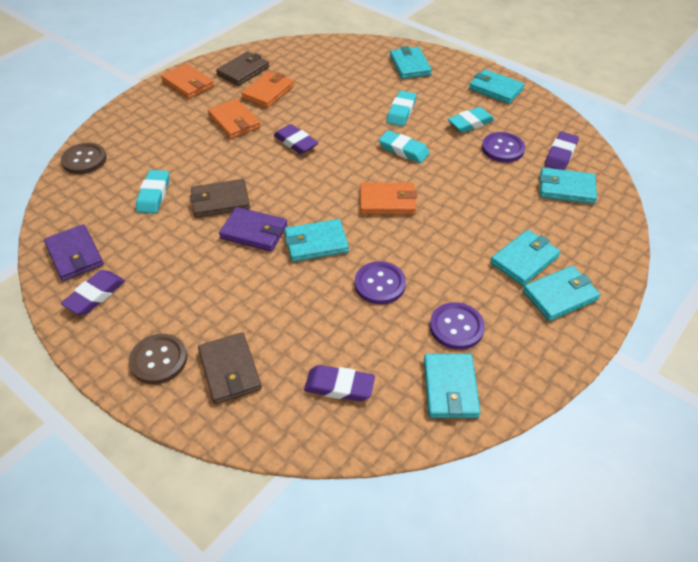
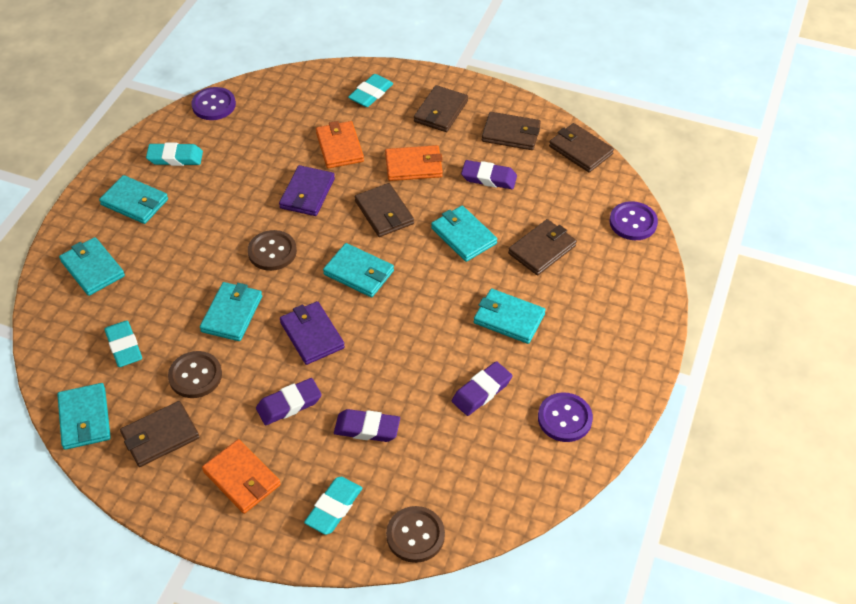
brown button: 2 -> 3
brown wallet: 3 -> 6
orange wallet: 4 -> 3

